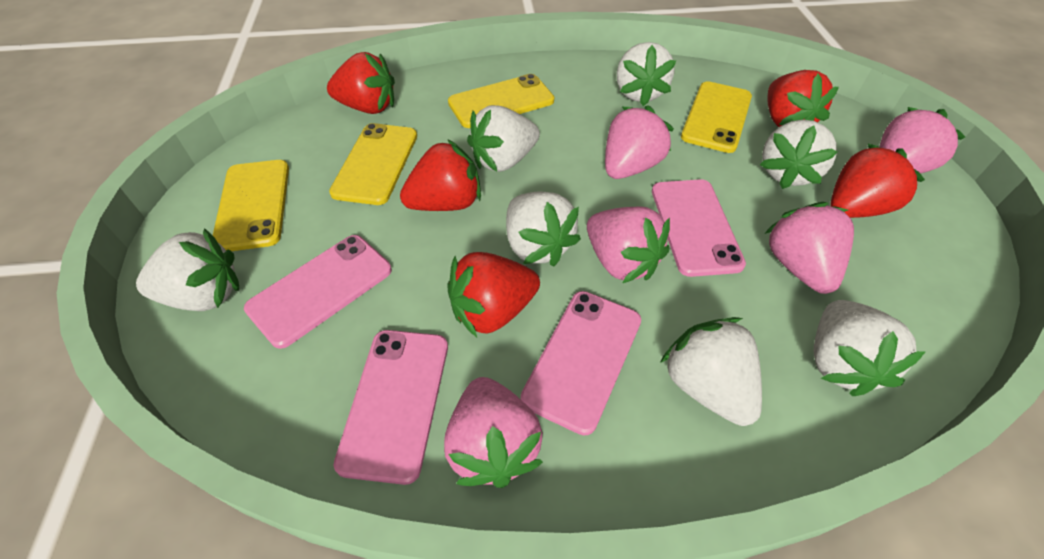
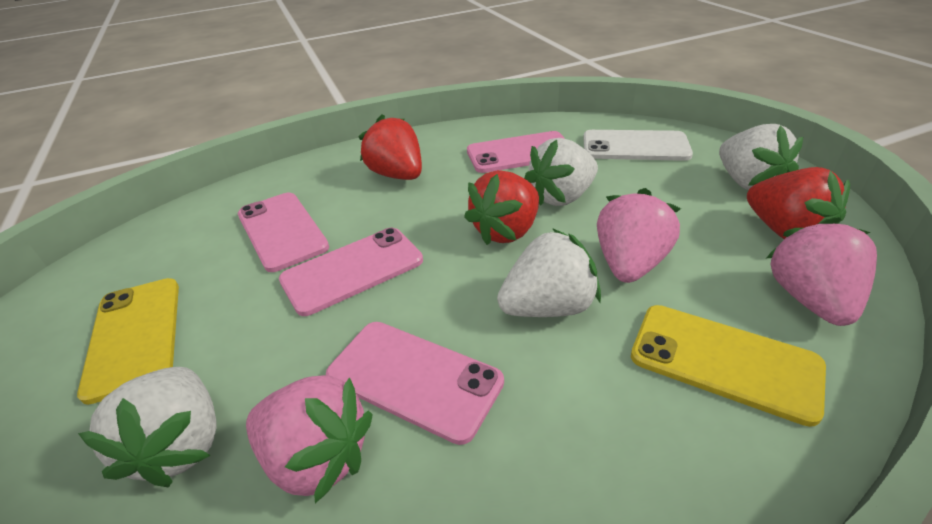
pink strawberry: 5 -> 3
red strawberry: 5 -> 3
white phone: 0 -> 1
white strawberry: 7 -> 4
yellow phone: 4 -> 2

